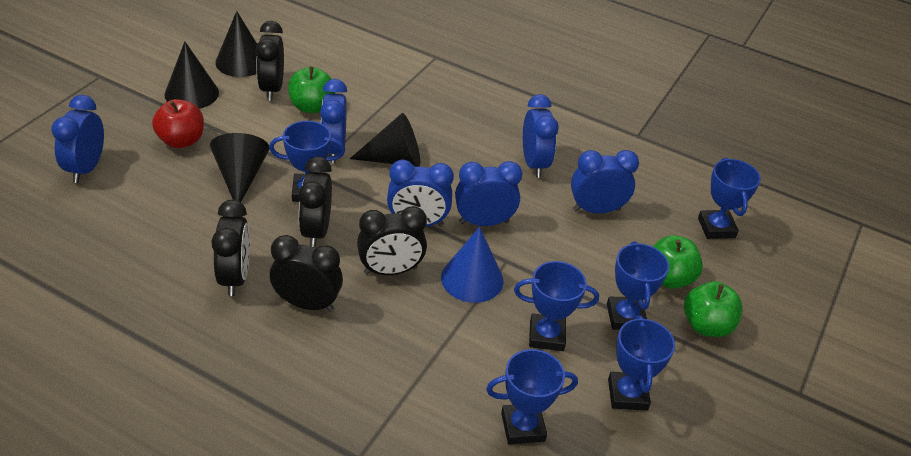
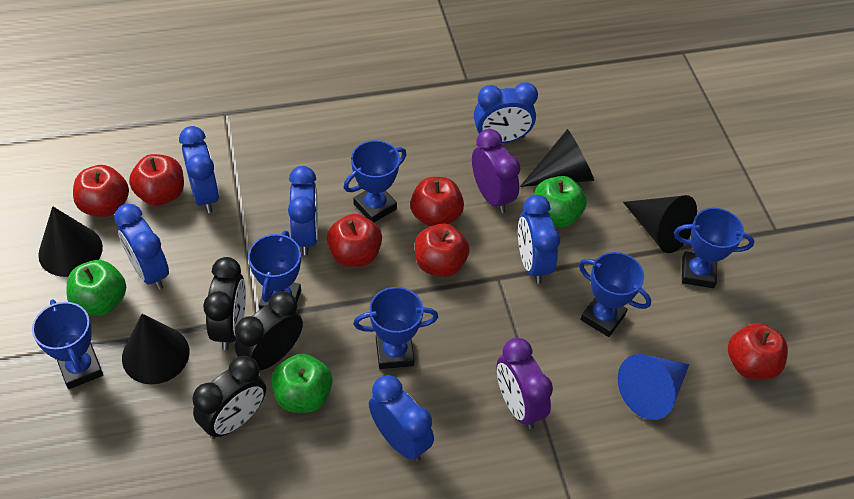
black clock: 5 -> 3
purple clock: 0 -> 2
red apple: 1 -> 6

